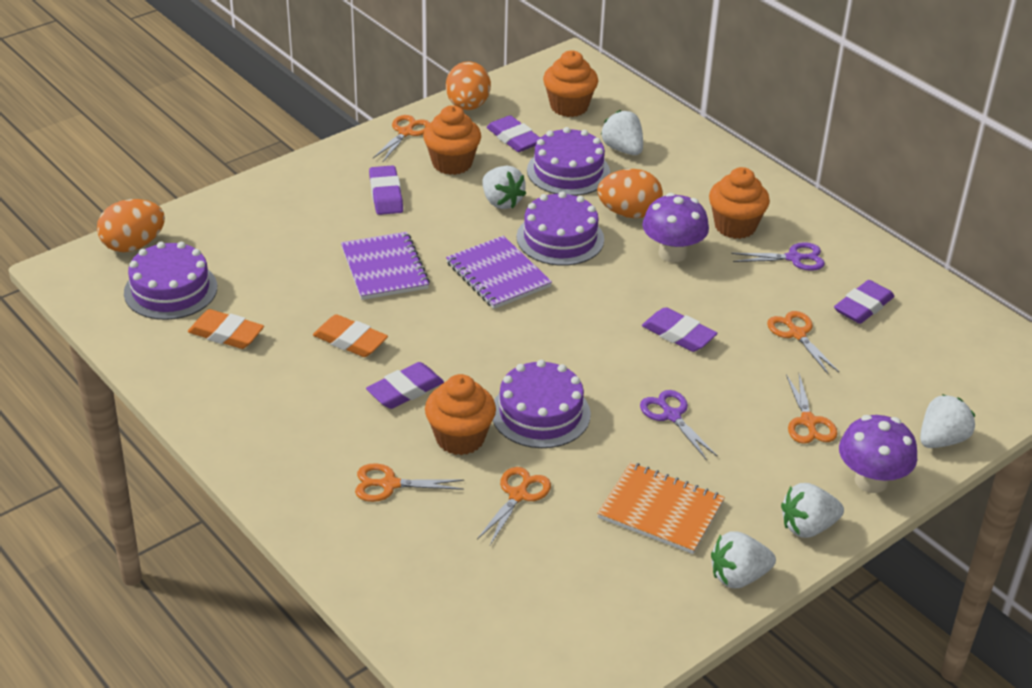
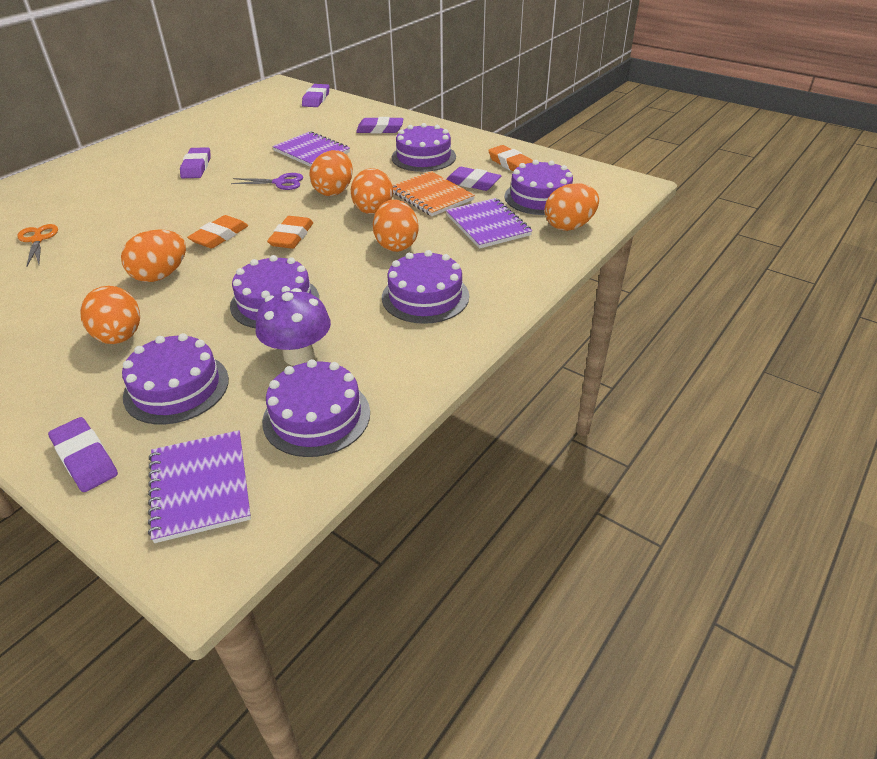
orange cupcake: 4 -> 0
orange egg: 3 -> 6
orange eraser: 2 -> 3
orange scissors: 5 -> 1
purple cake: 4 -> 6
purple mushroom: 2 -> 1
purple notebook: 2 -> 3
purple scissors: 2 -> 1
white strawberry: 5 -> 0

